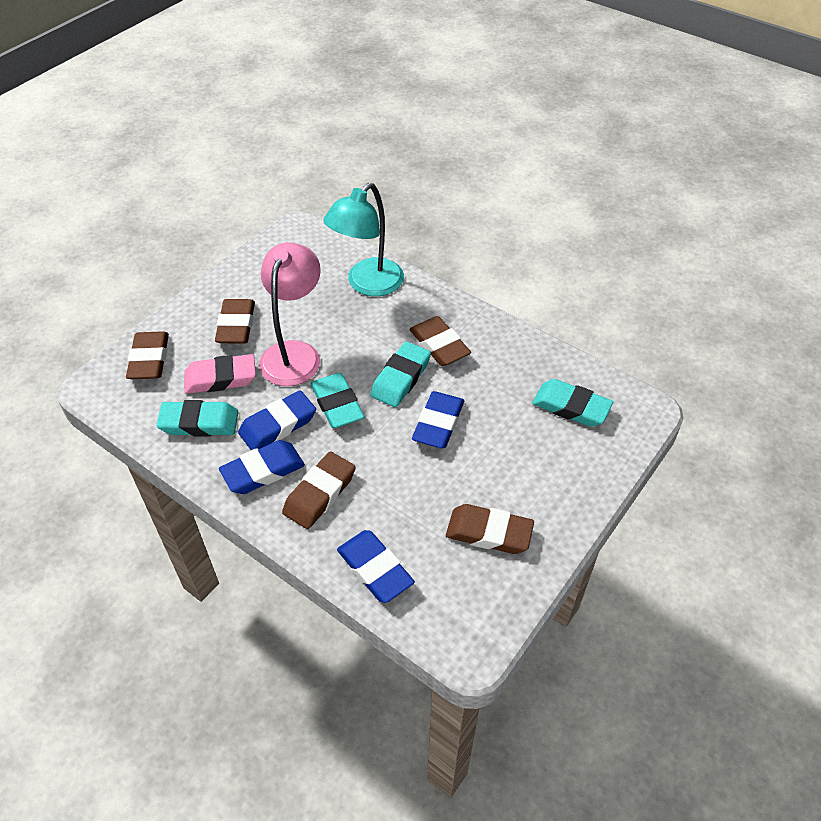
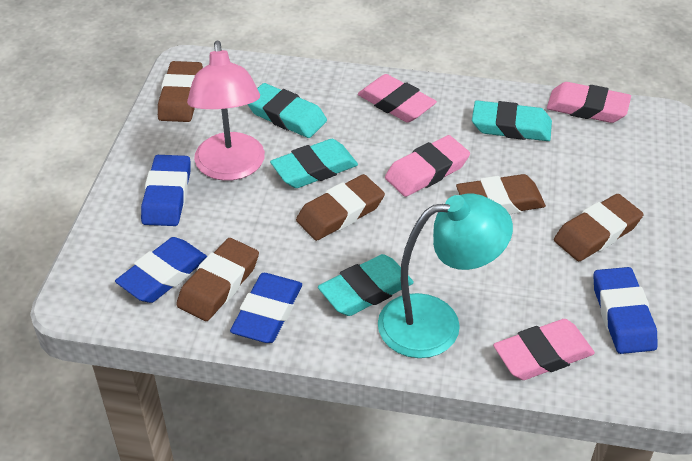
pink eraser: 1 -> 4

